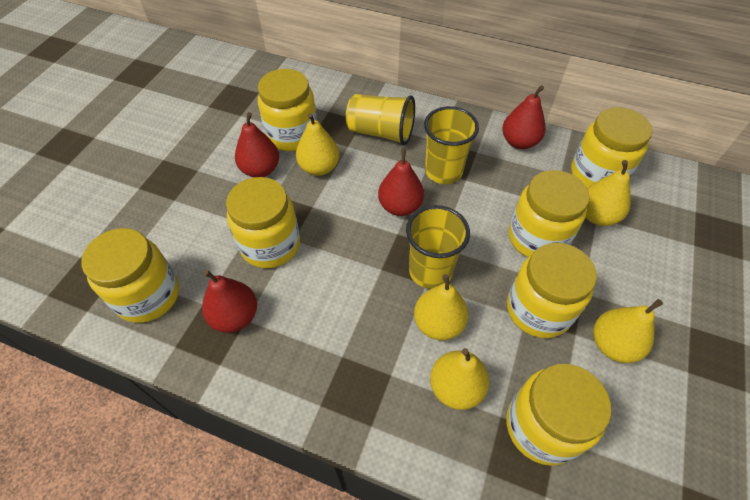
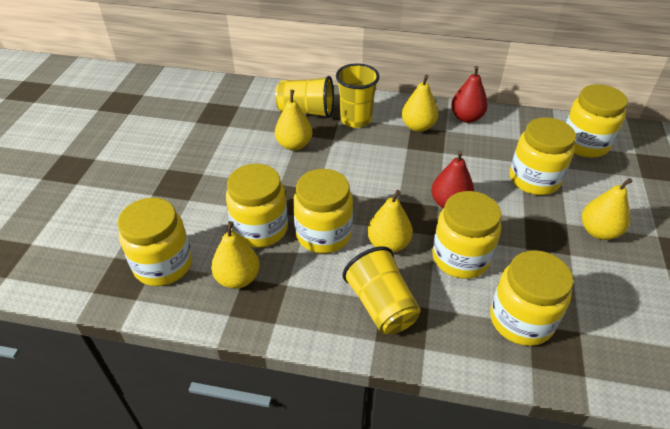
red pear: 4 -> 2

